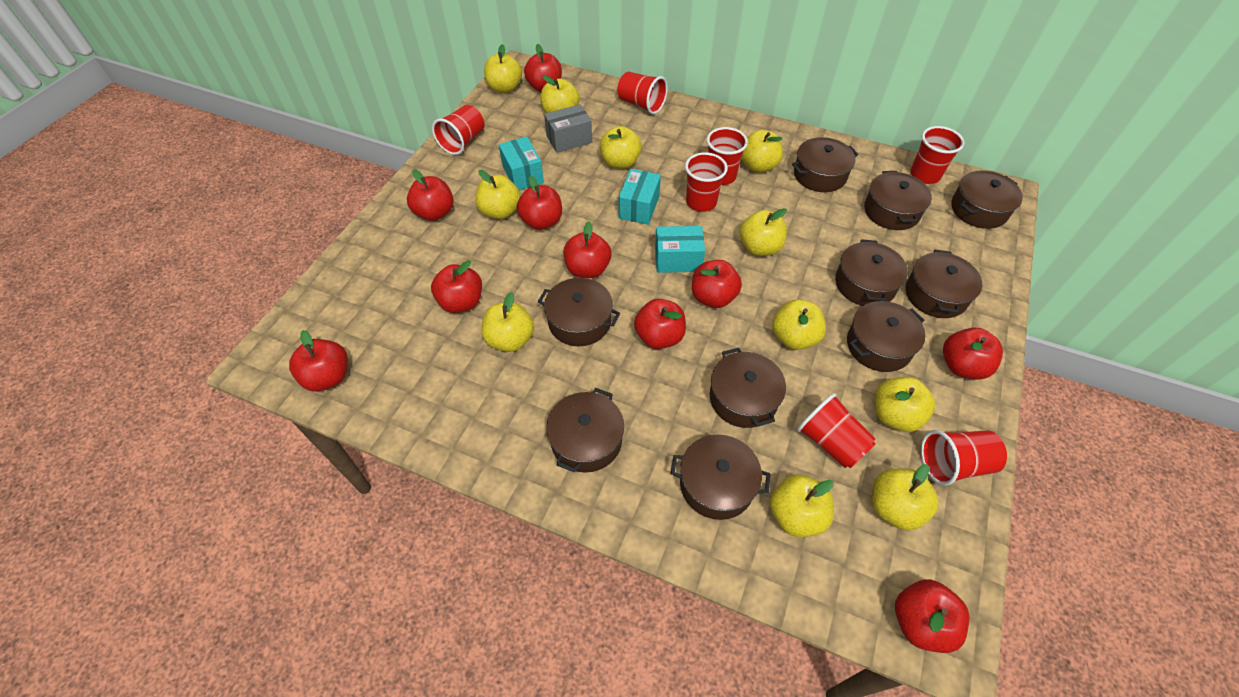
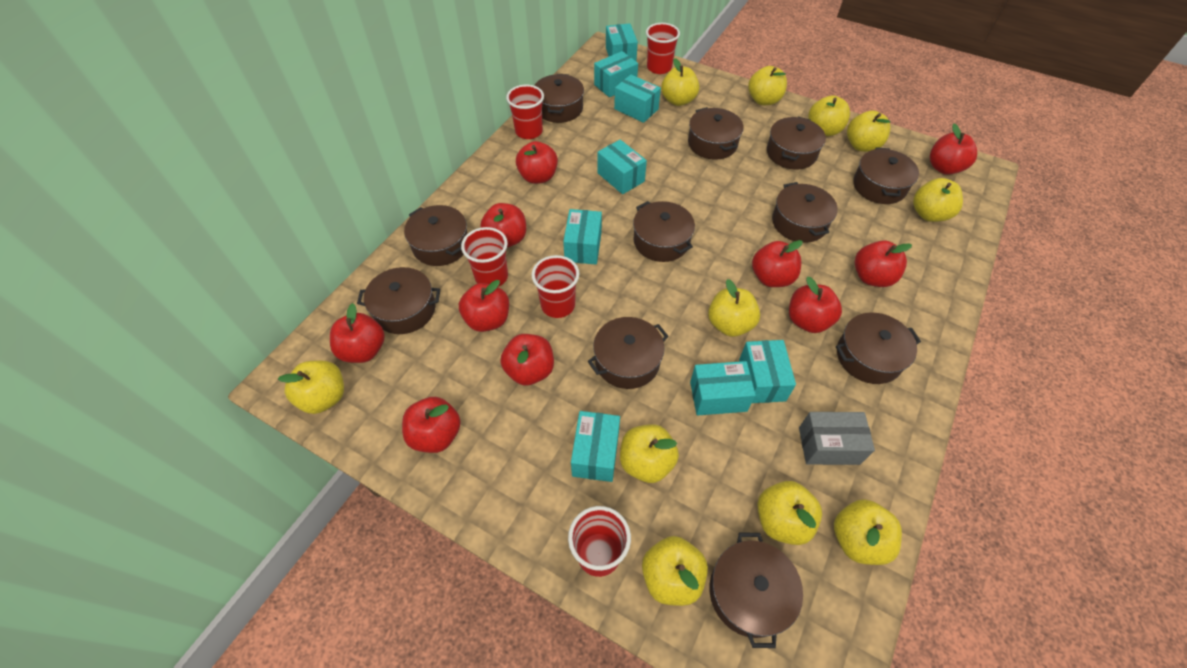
brown pot: 10 -> 11
red cup: 7 -> 5
turquoise box: 3 -> 8

